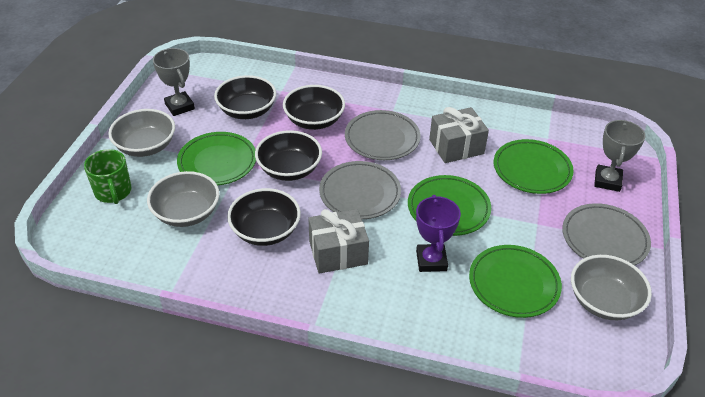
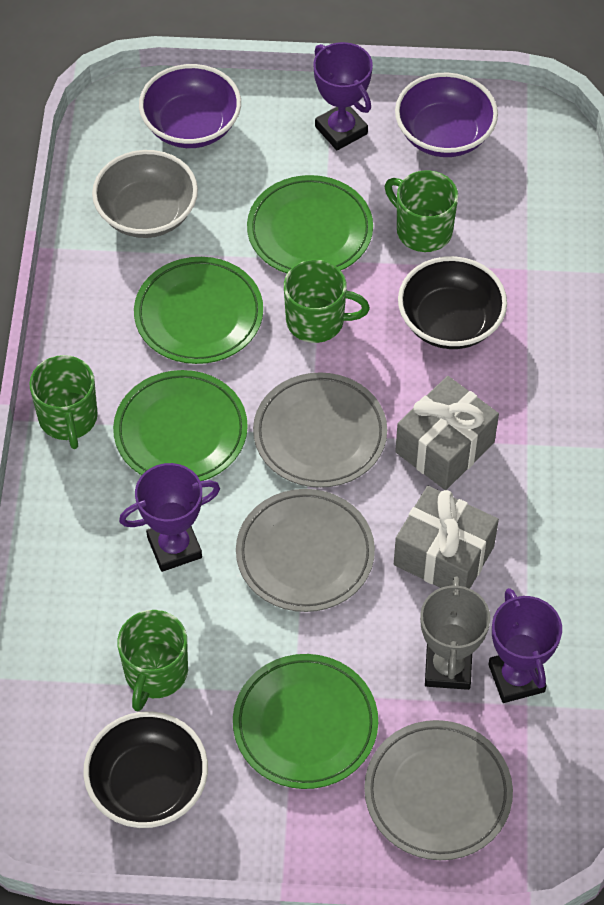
black bowl: 4 -> 2
green mug: 1 -> 4
grey bowl: 3 -> 1
grey trophy: 2 -> 1
purple bowl: 0 -> 2
purple trophy: 1 -> 3

